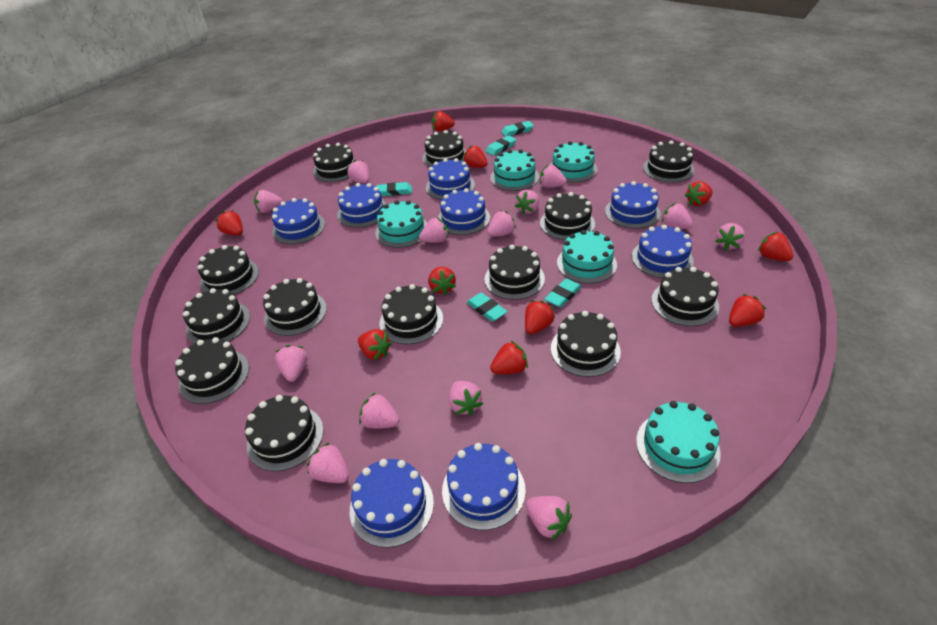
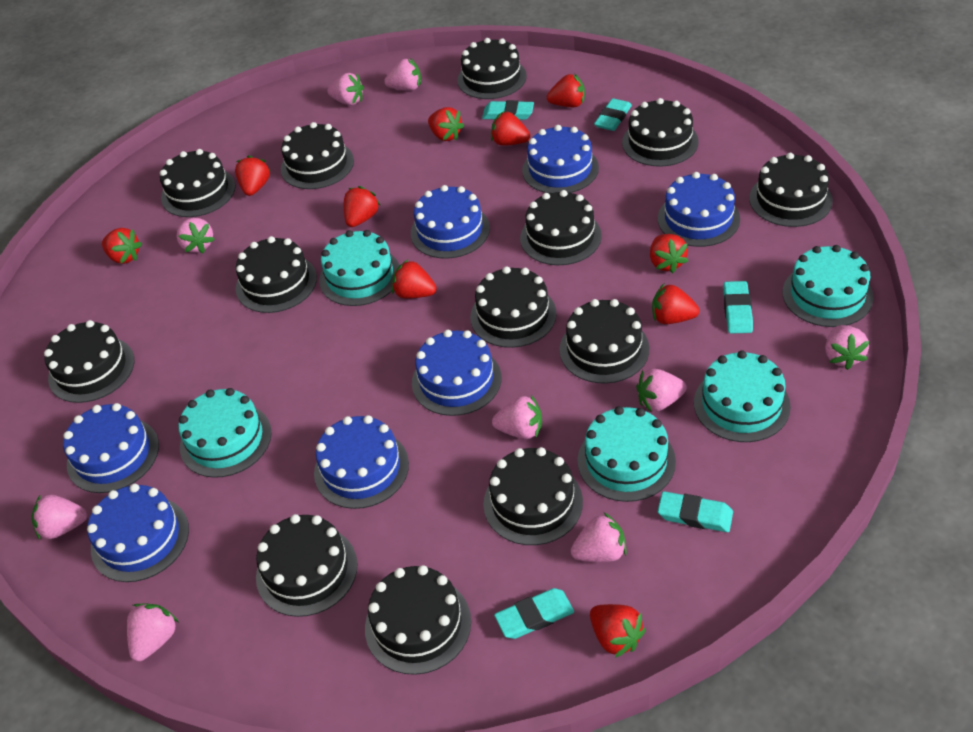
blue cake: 8 -> 7
pink strawberry: 13 -> 9

